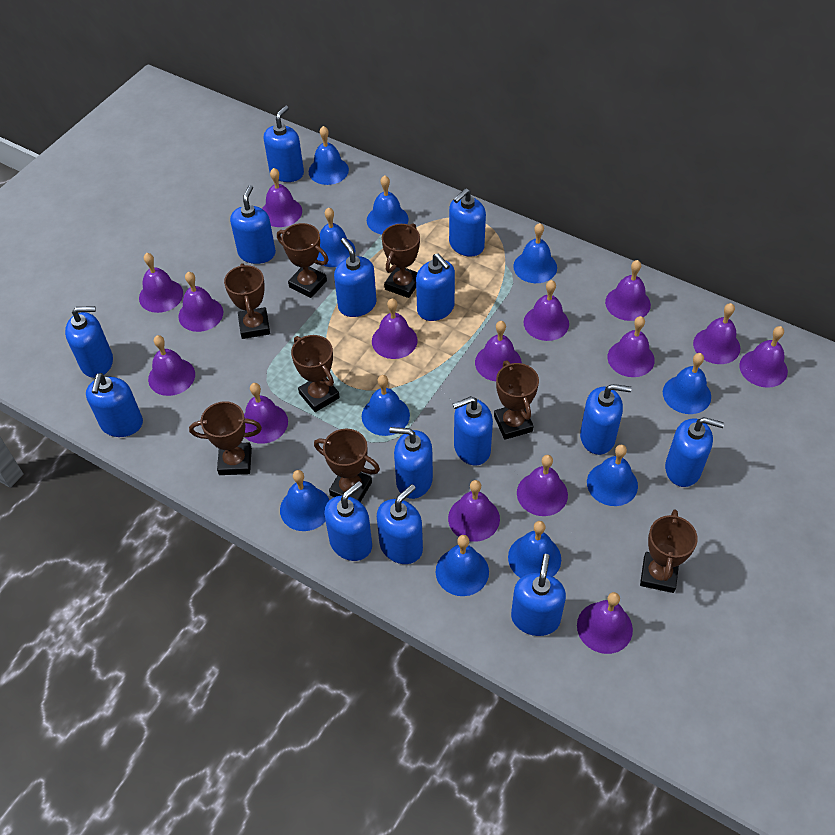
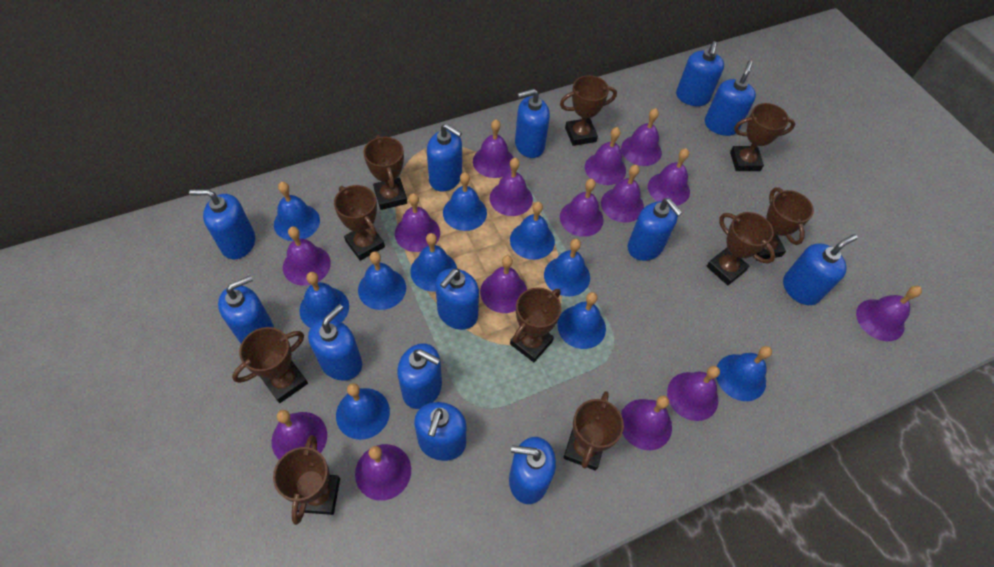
blue soap dispenser: 14 -> 13
brown trophy: 8 -> 10

